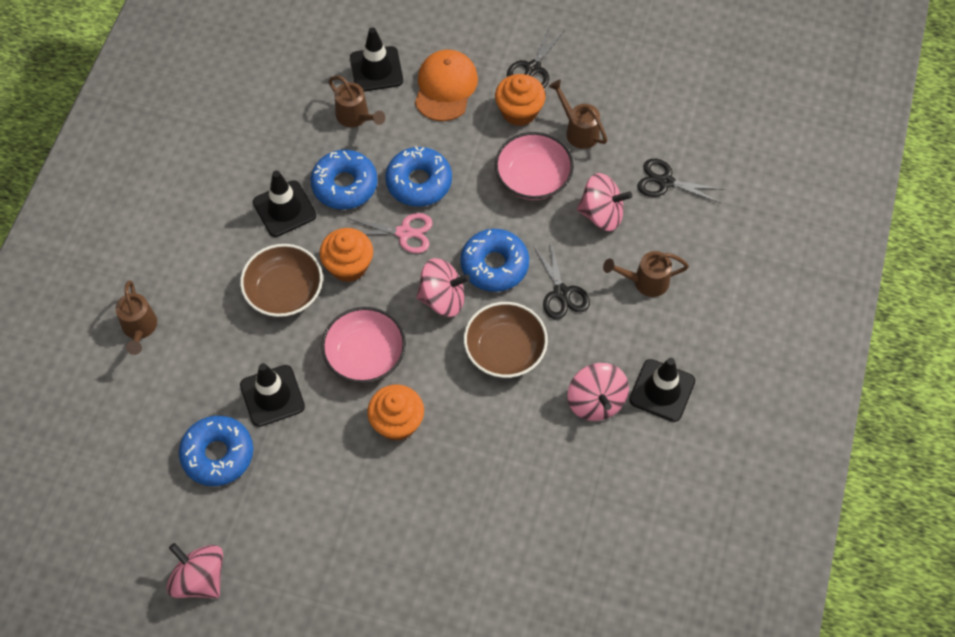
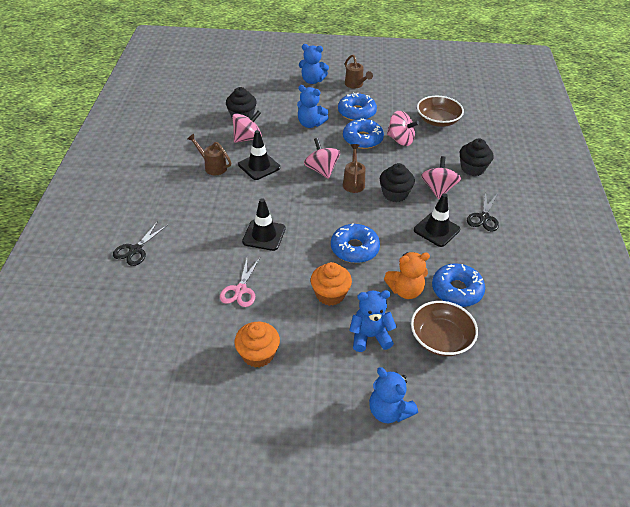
black cupcake: 0 -> 3
black scissors: 3 -> 2
black traffic cone: 4 -> 3
blue teddy bear: 0 -> 4
brown watering can: 4 -> 3
orange cap: 1 -> 0
orange cupcake: 3 -> 2
orange teddy bear: 0 -> 1
pink bowl: 2 -> 0

